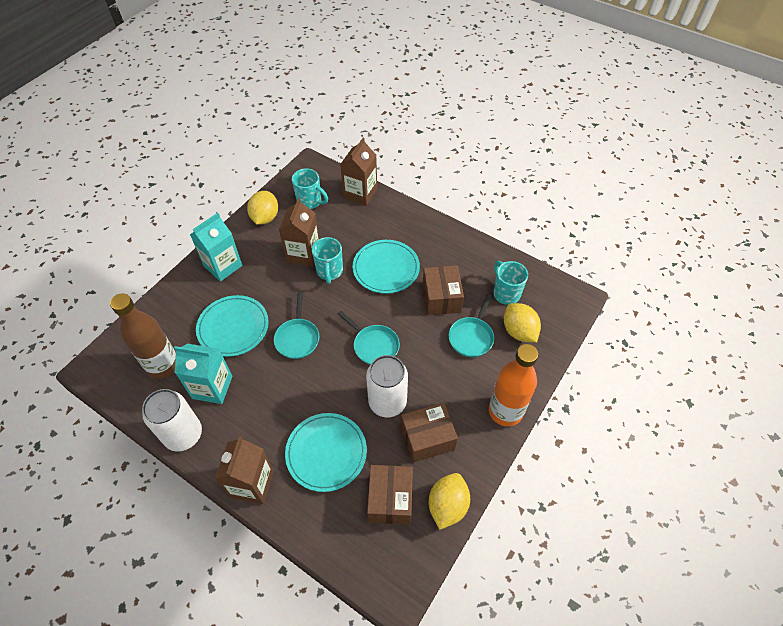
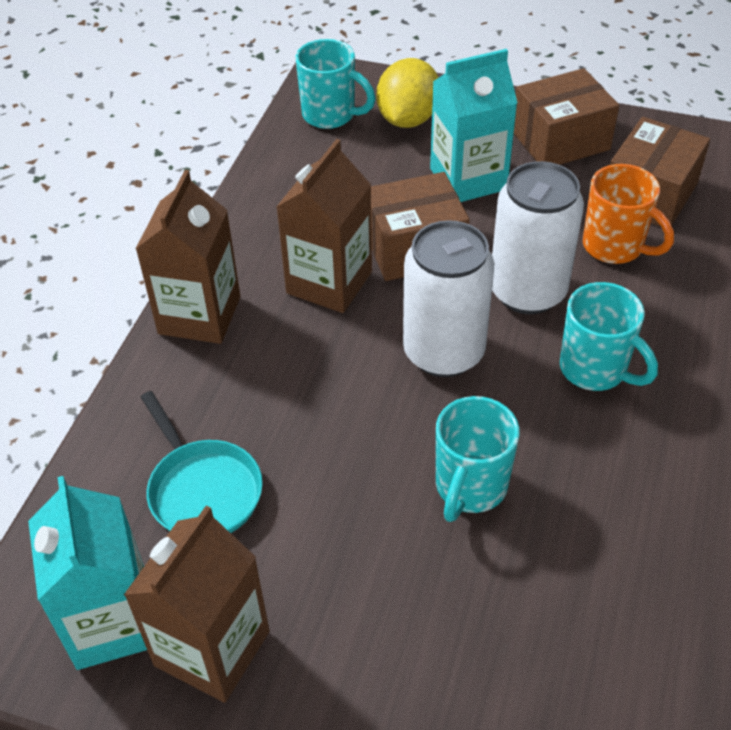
brown bottle: 1 -> 0
orange bottle: 1 -> 0
orange mug: 0 -> 1
turquoise pan: 3 -> 1
turquoise plate: 3 -> 0
yellow lemon: 3 -> 1

